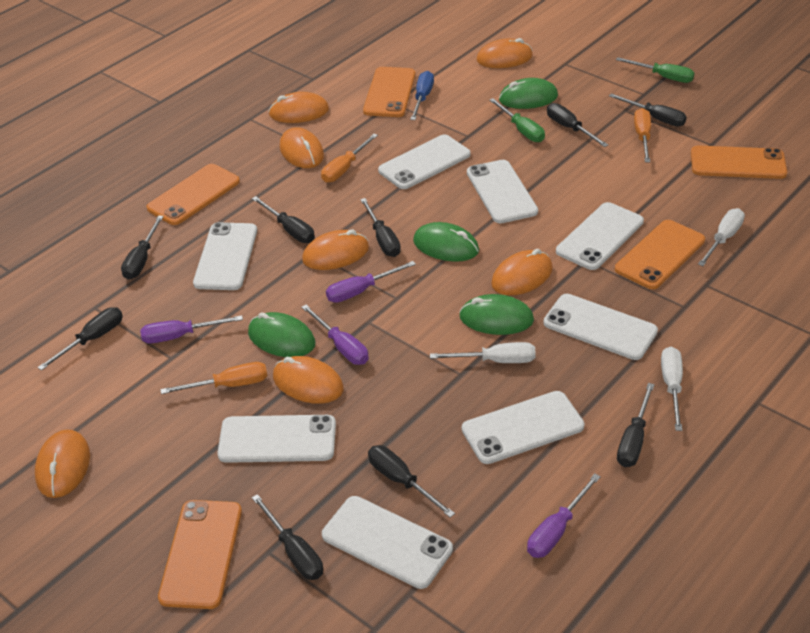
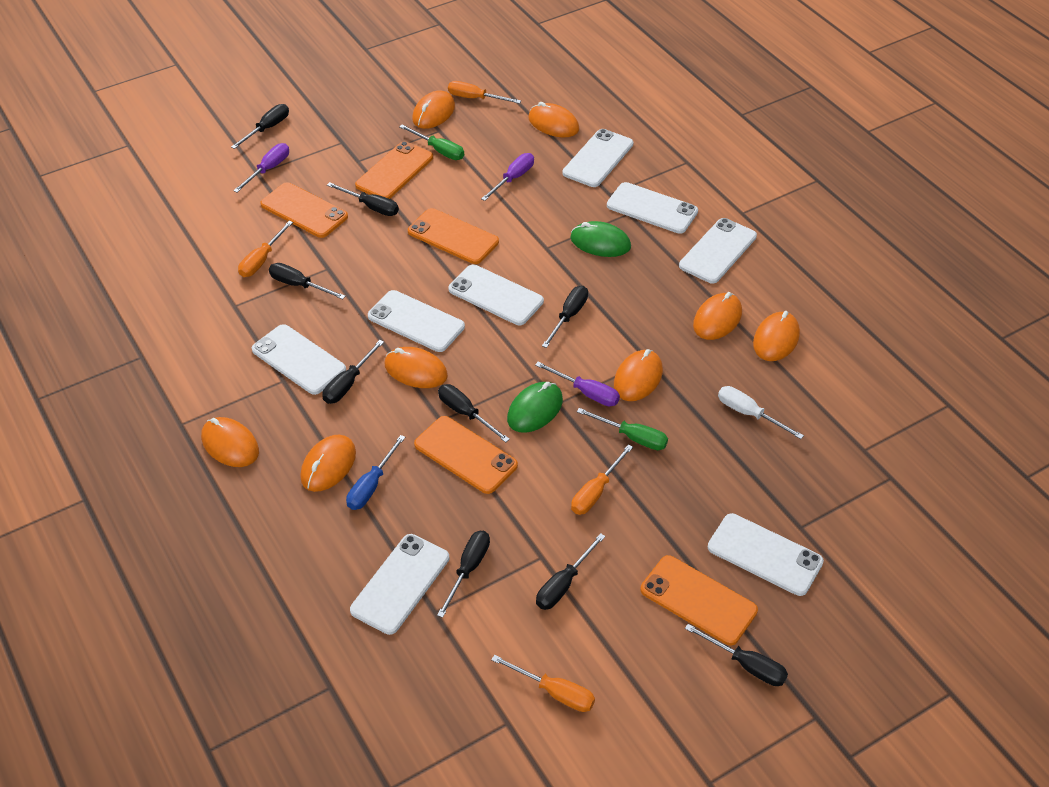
green mouse: 4 -> 2
orange mouse: 7 -> 8
orange screwdriver: 3 -> 4
purple screwdriver: 4 -> 3
white screwdriver: 3 -> 1

